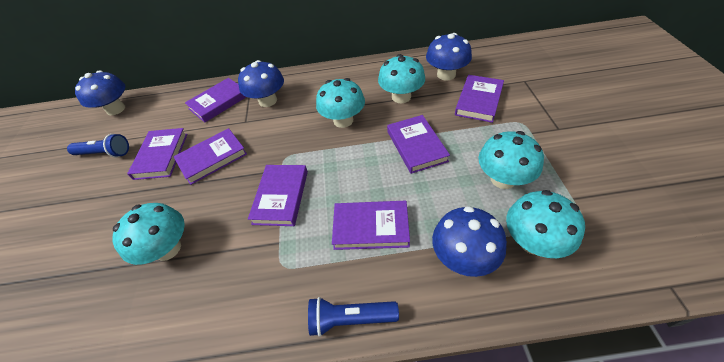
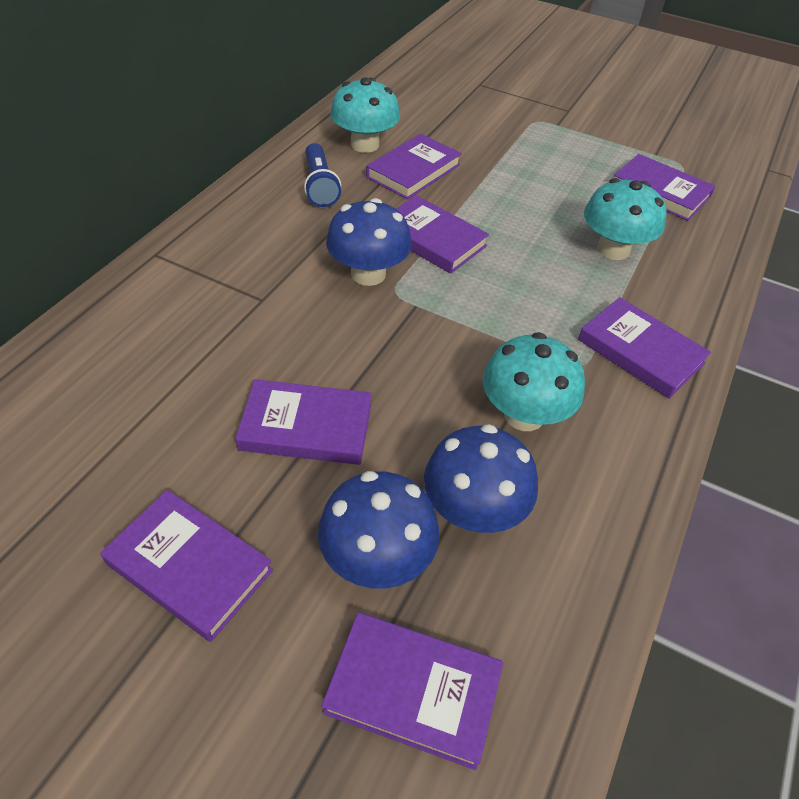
blue flashlight: 2 -> 1
blue mushroom: 4 -> 3
turquoise mushroom: 5 -> 3

